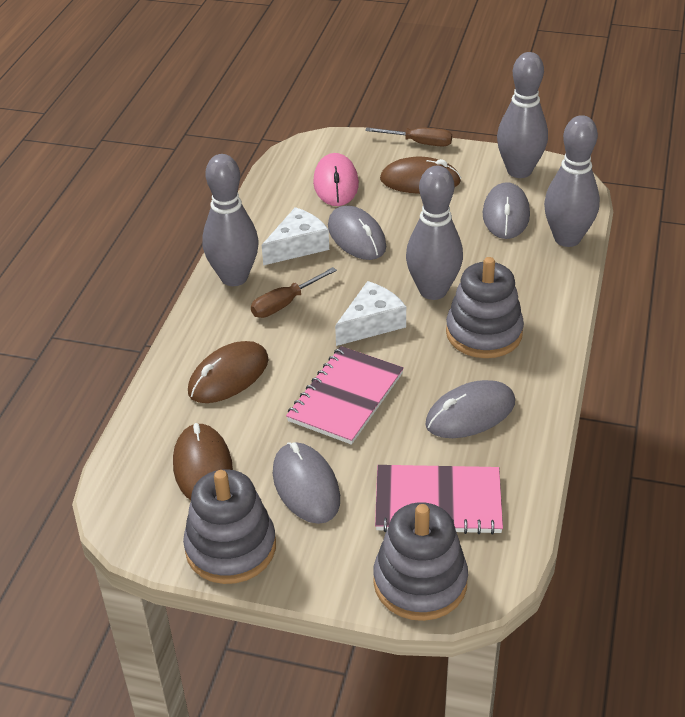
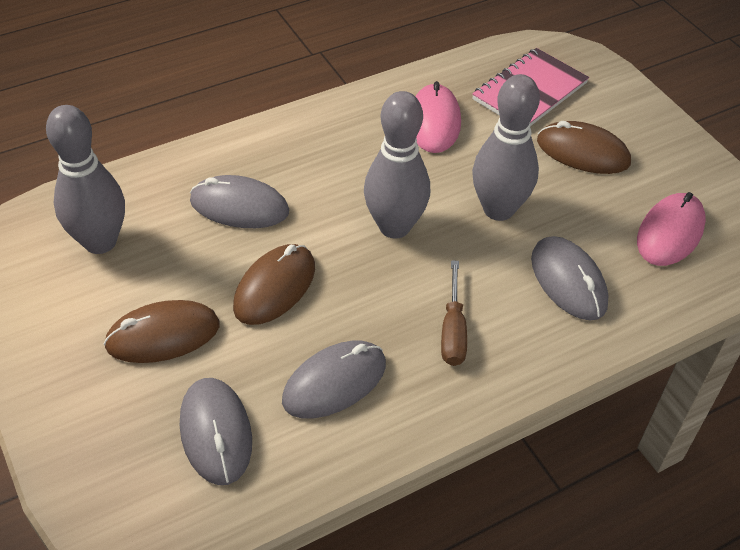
brown screwdriver: 2 -> 1
grey bowling pin: 4 -> 3
grey stacking toy: 3 -> 0
pink mouse: 1 -> 2
pink notebook: 2 -> 1
white cheese: 2 -> 0

